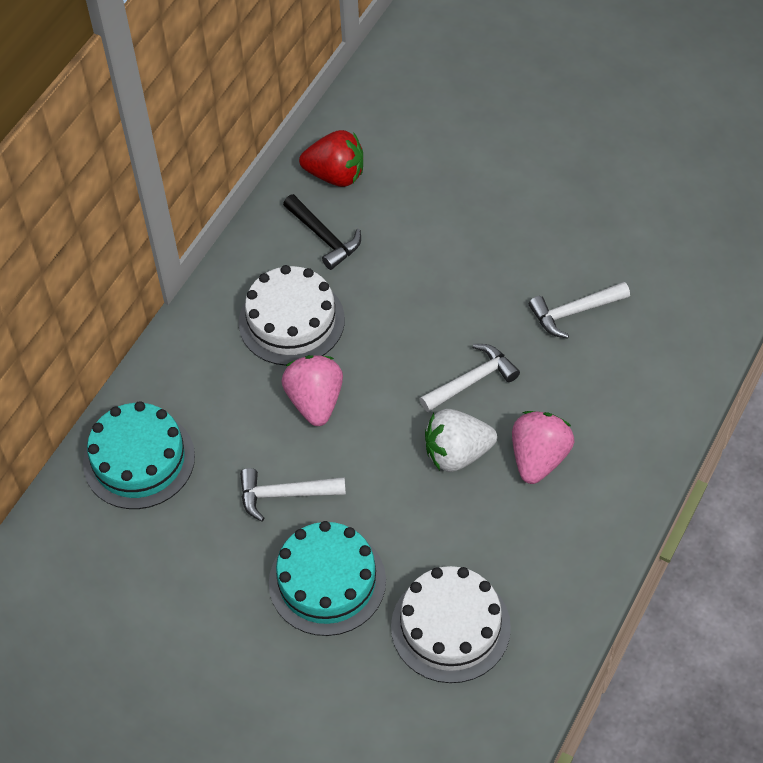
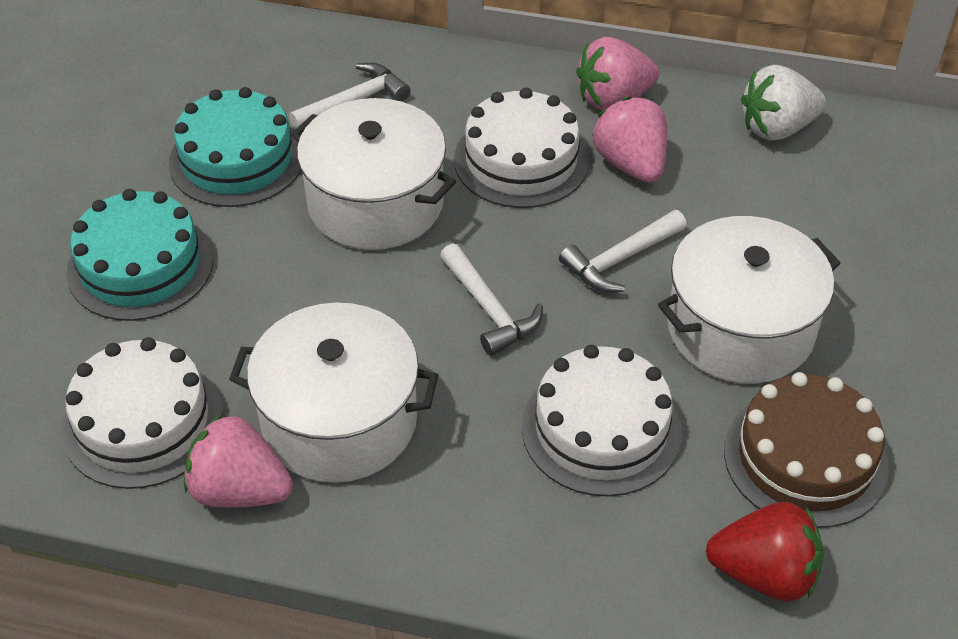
black hammer: 1 -> 0
brown cake: 0 -> 1
pink strawberry: 2 -> 3
white cake: 2 -> 3
white pot: 0 -> 3

